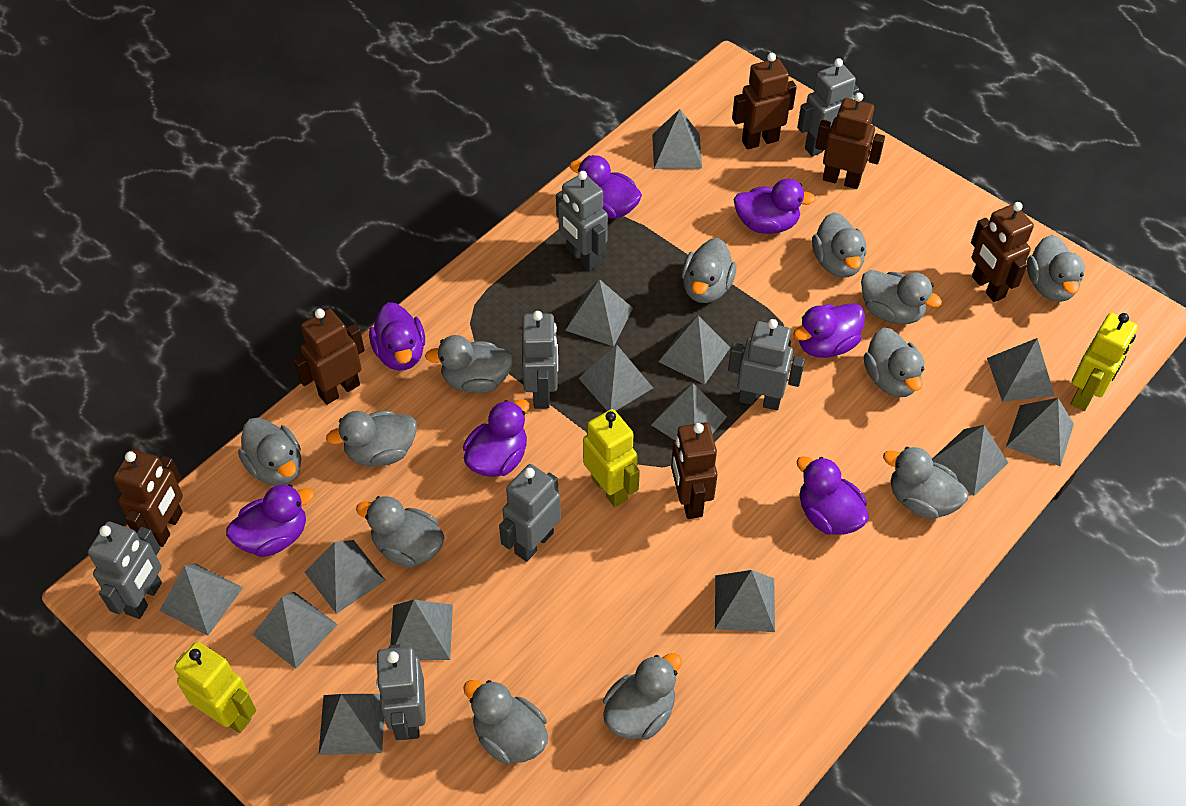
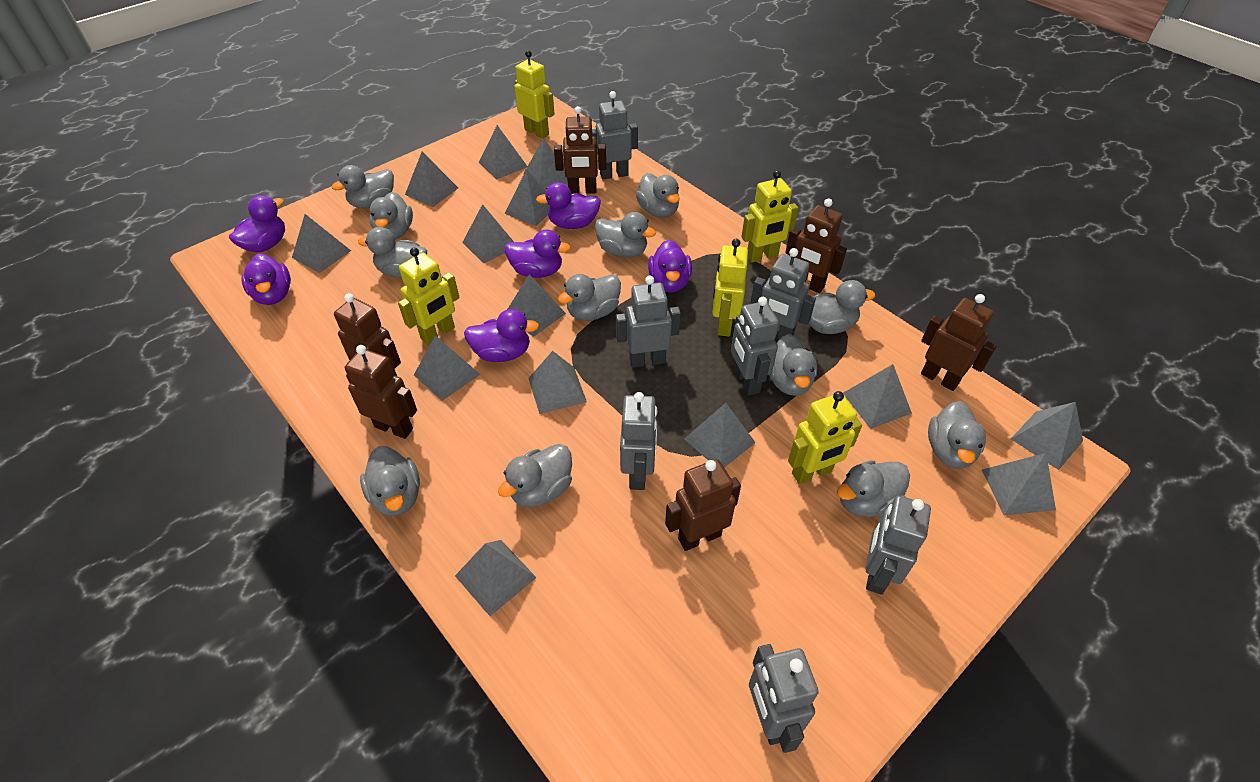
purple duck: 7 -> 6
yellow robot: 3 -> 5

